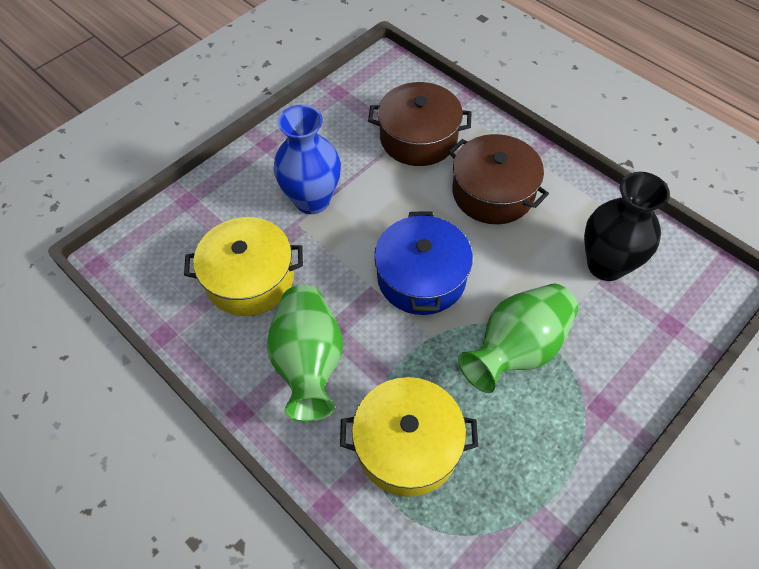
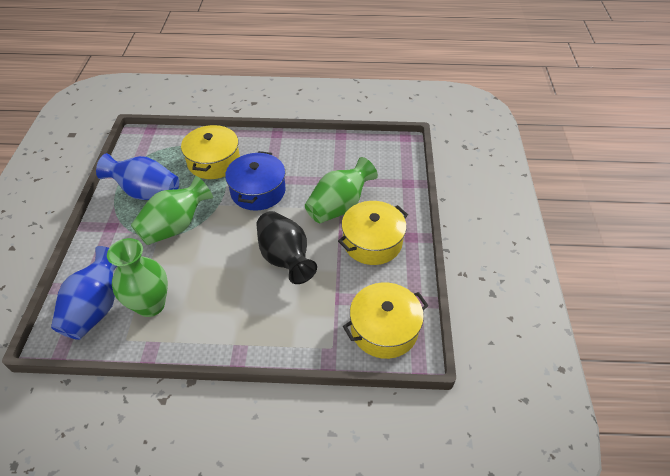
blue vase: 1 -> 2
brown pot: 2 -> 0
green vase: 2 -> 3
yellow pot: 2 -> 3

